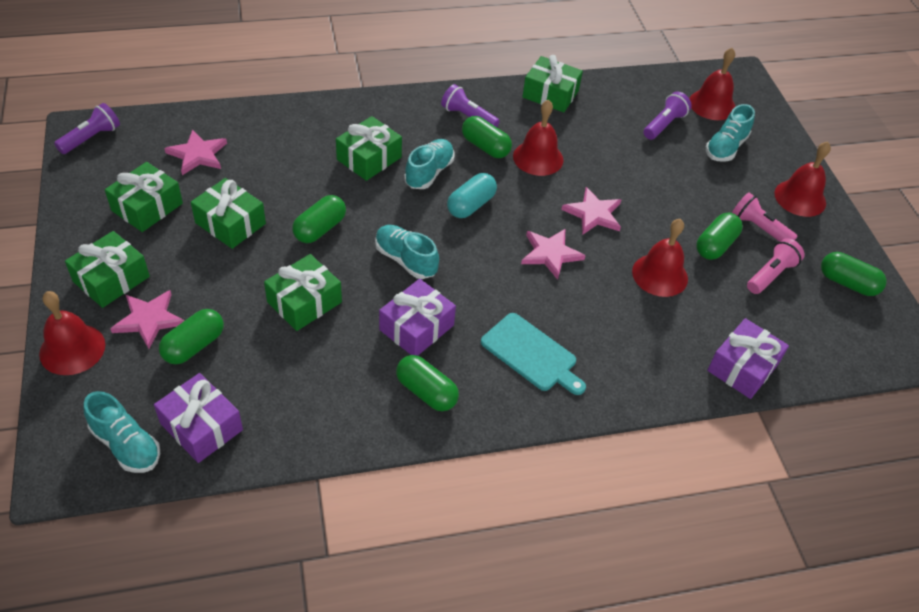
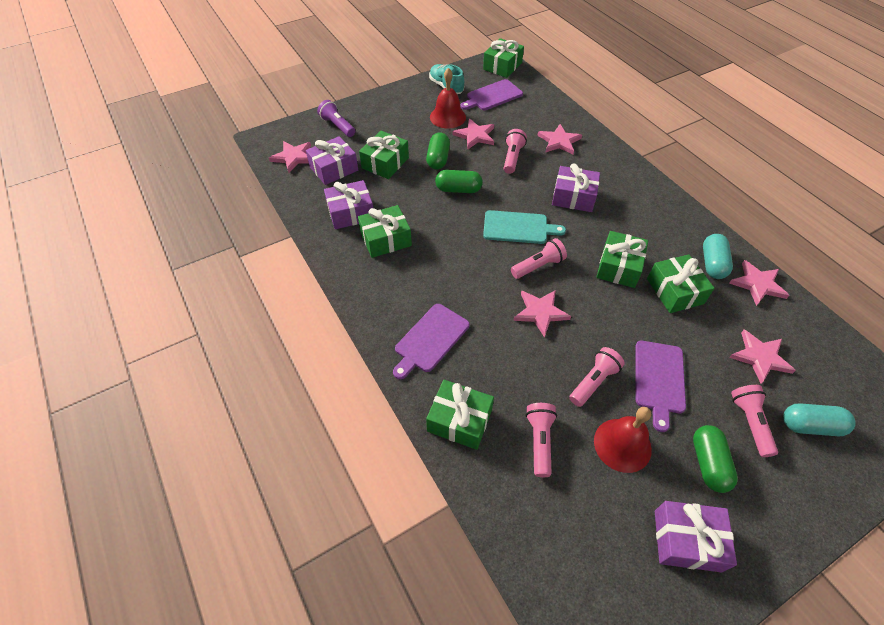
green capsule: 6 -> 3
pink flashlight: 2 -> 5
pink star: 4 -> 6
purple cutting board: 0 -> 3
purple flashlight: 3 -> 1
purple gift: 3 -> 4
red bell: 5 -> 2
turquoise capsule: 1 -> 2
turquoise shoe: 4 -> 1

